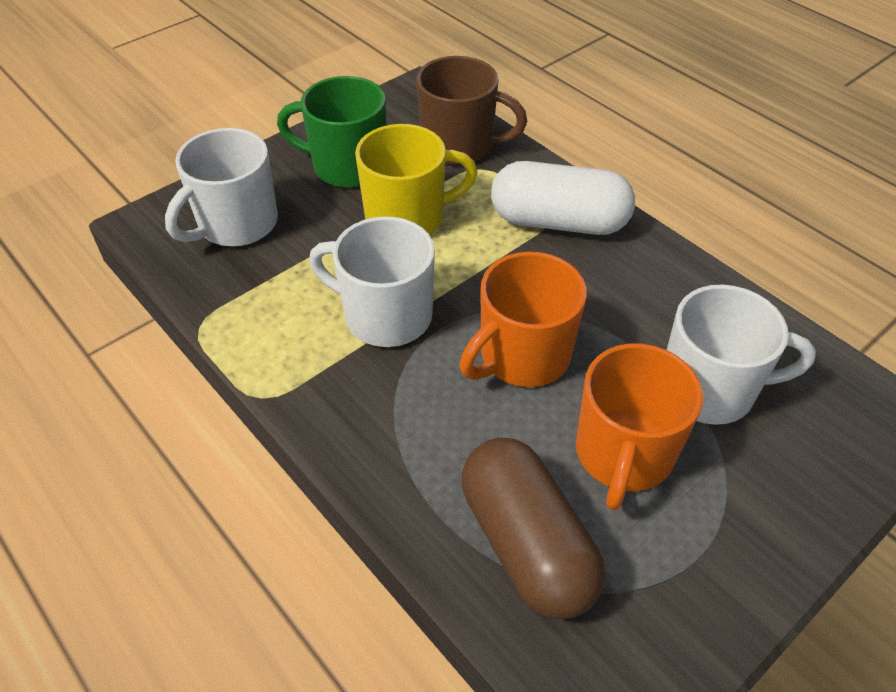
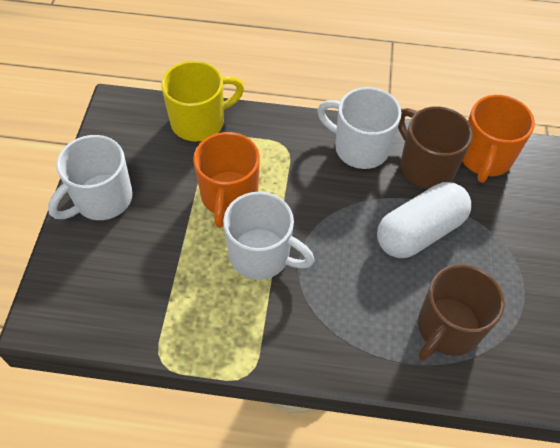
brown capsule: 1 -> 0
brown mug: 1 -> 2
green mug: 1 -> 0

